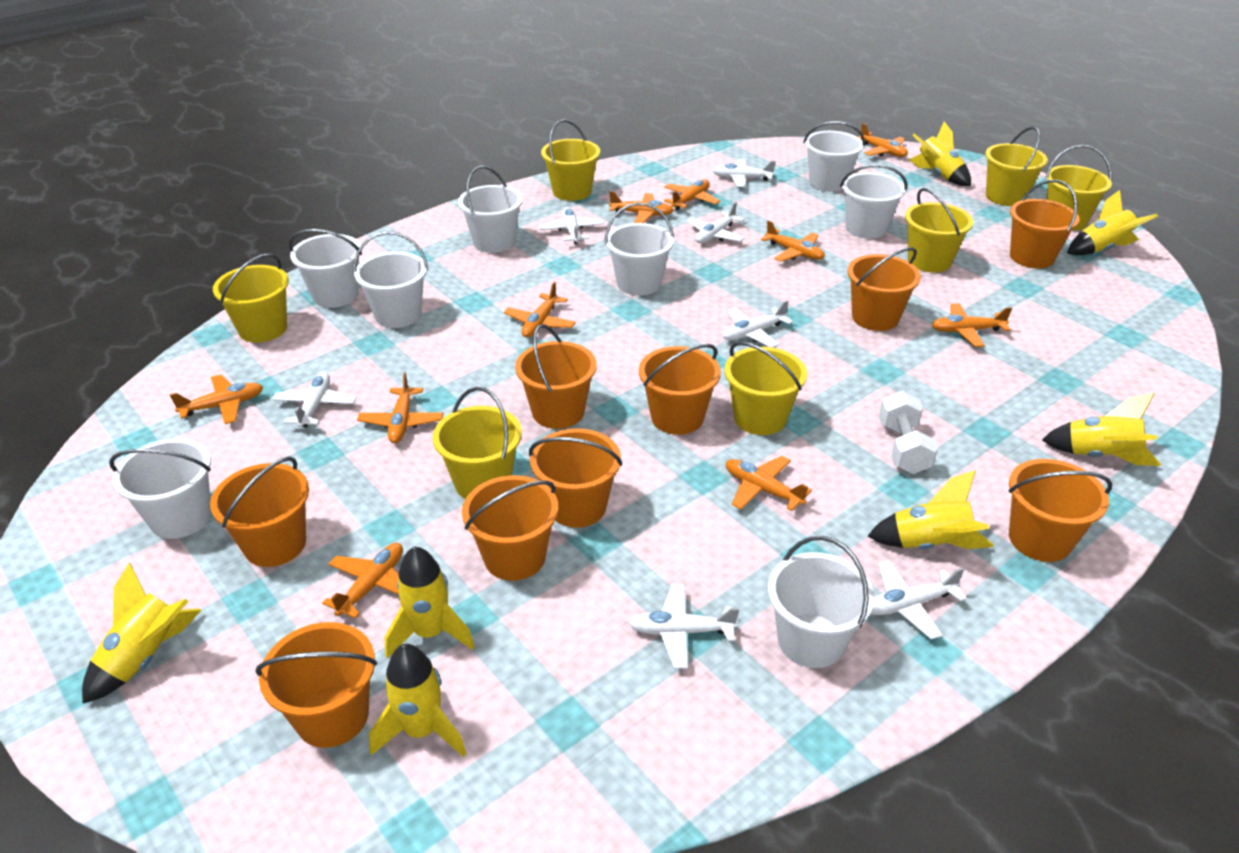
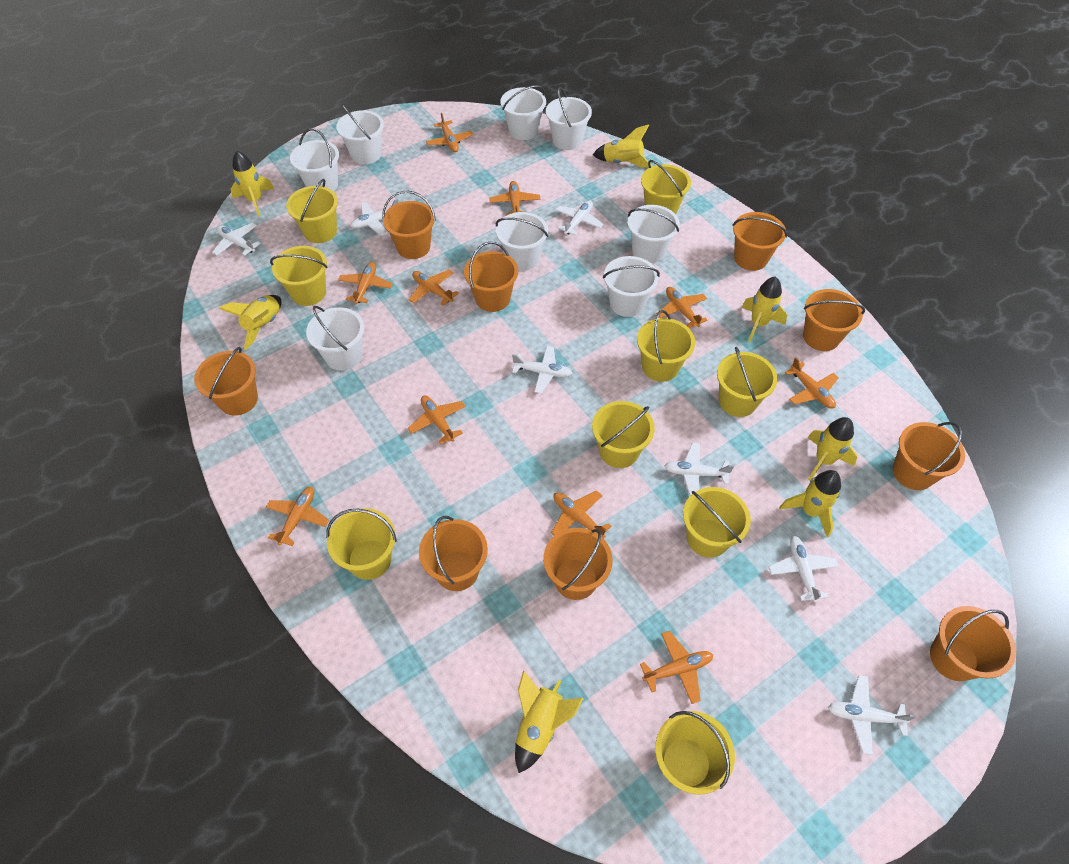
white dumbbell: 1 -> 0
yellow bucket: 7 -> 9

